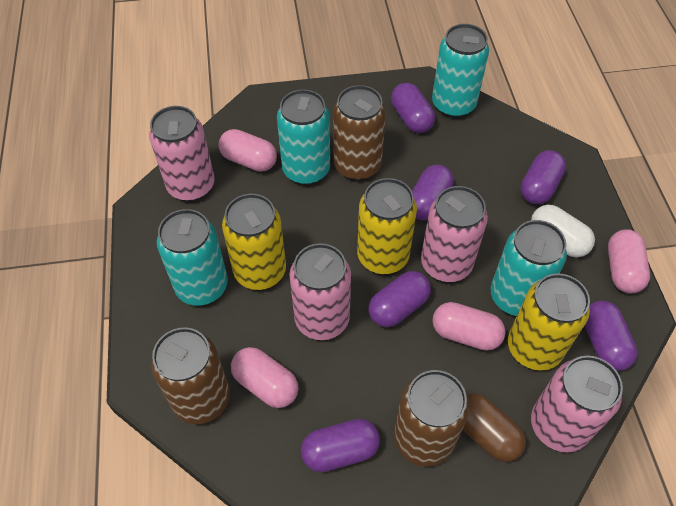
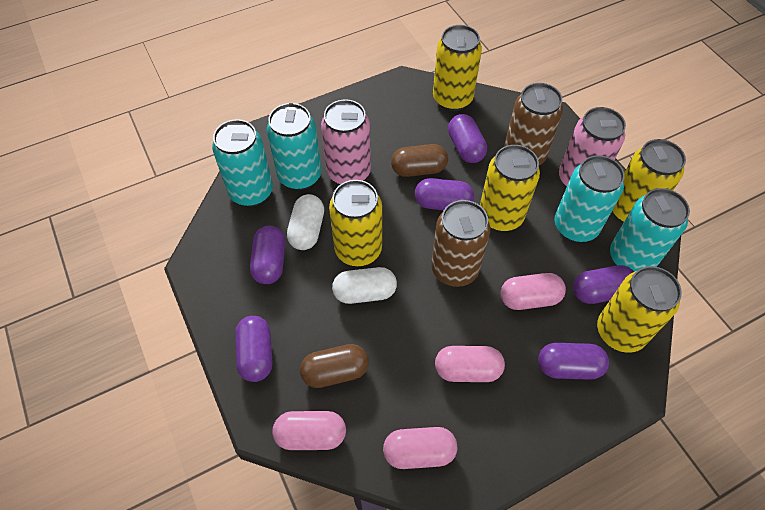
brown can: 3 -> 2
brown capsule: 1 -> 2
pink can: 4 -> 2
white capsule: 1 -> 2
yellow can: 3 -> 5

